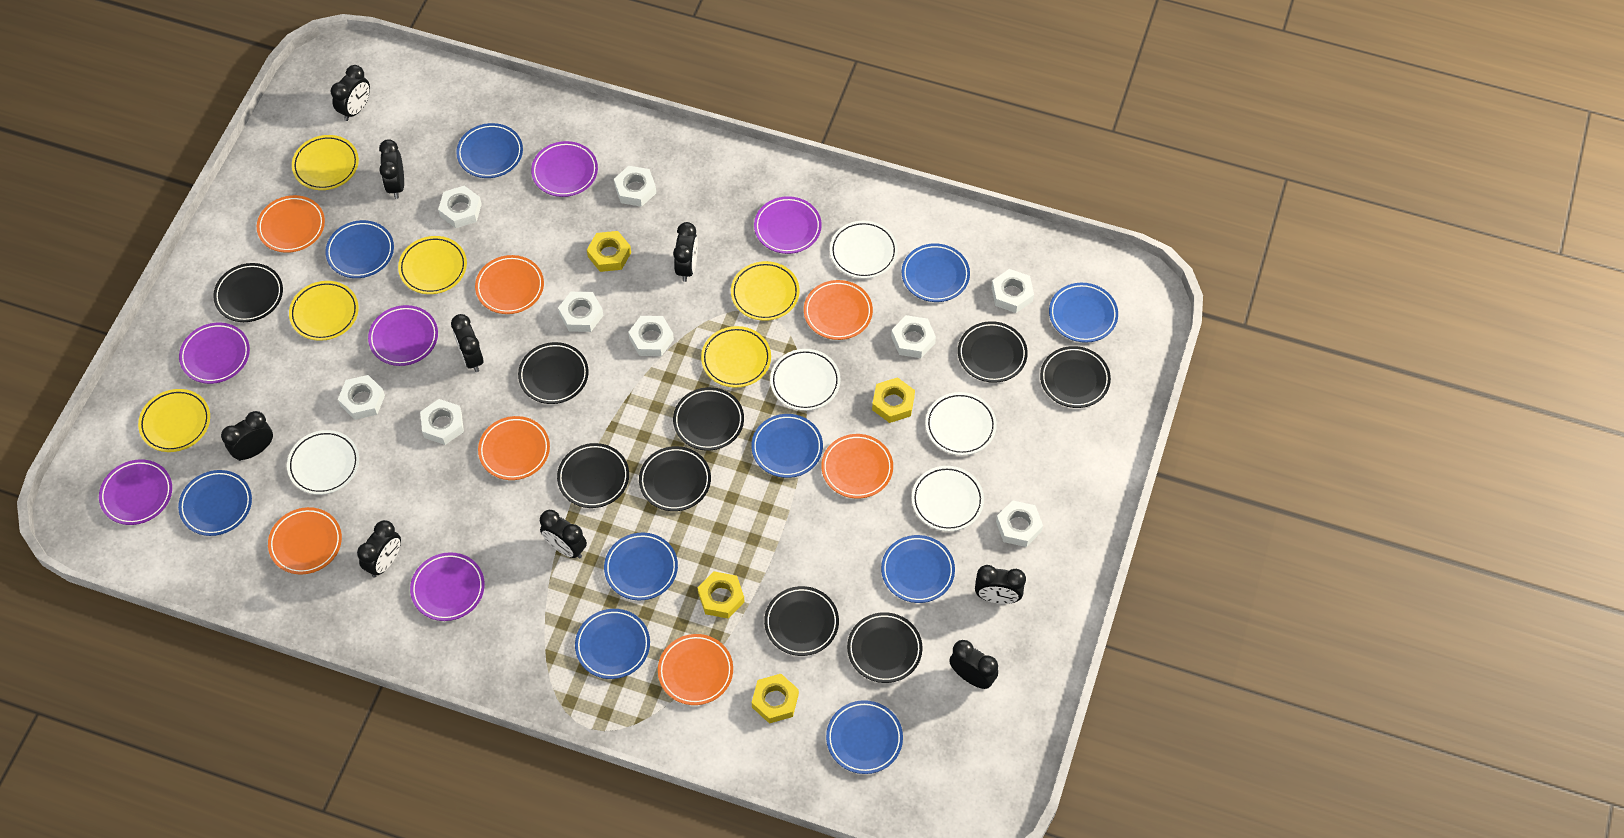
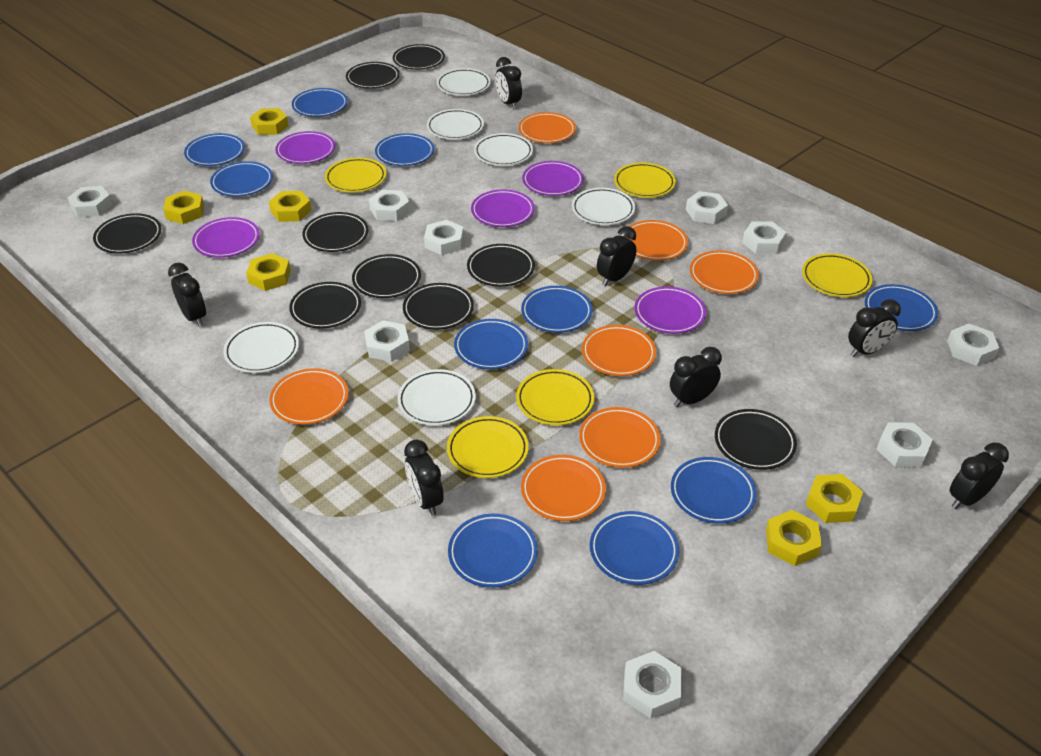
black clock: 9 -> 7
purple plate: 6 -> 5
white plate: 5 -> 6
yellow nut: 4 -> 6
yellow plate: 6 -> 5

